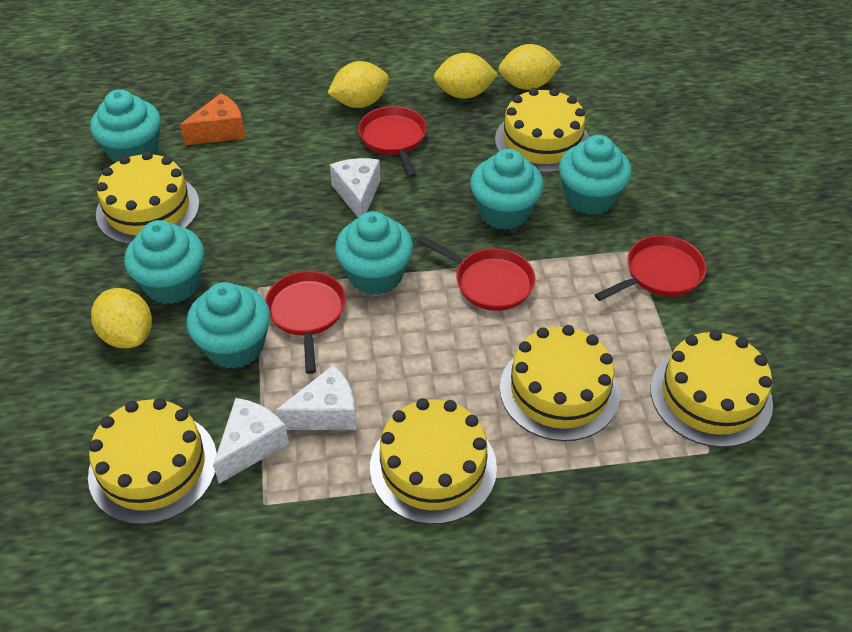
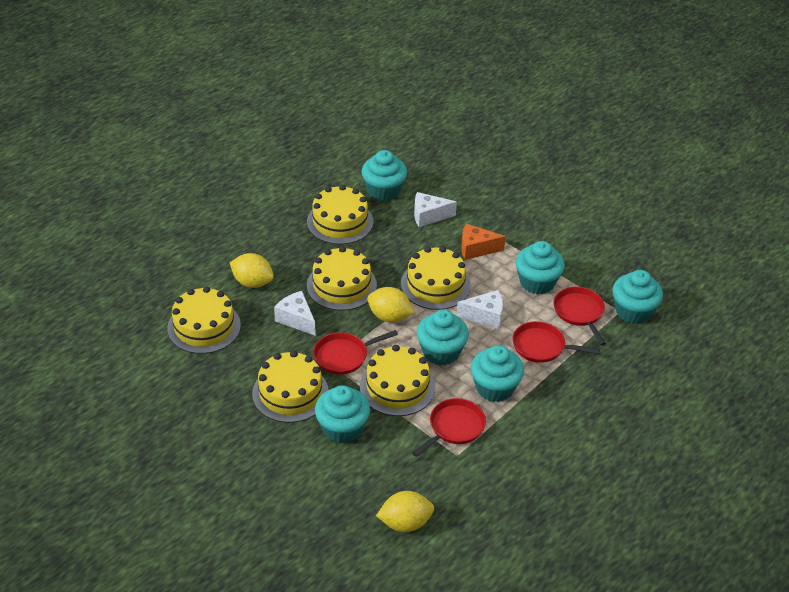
yellow lemon: 4 -> 3

